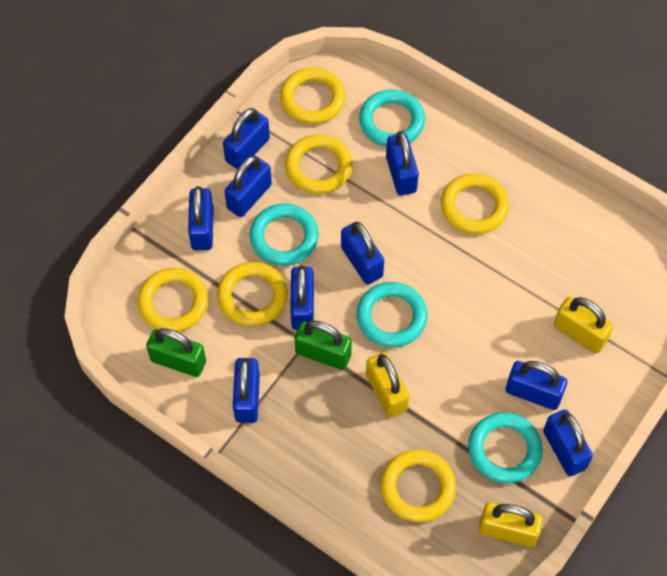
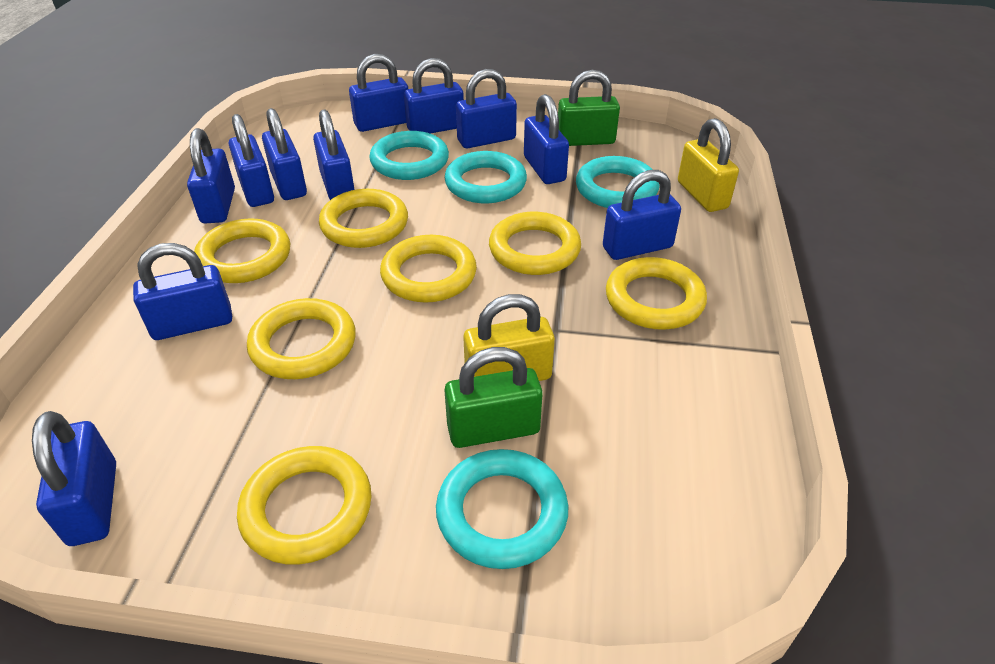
blue padlock: 9 -> 11
yellow padlock: 3 -> 2
yellow ring: 6 -> 7

